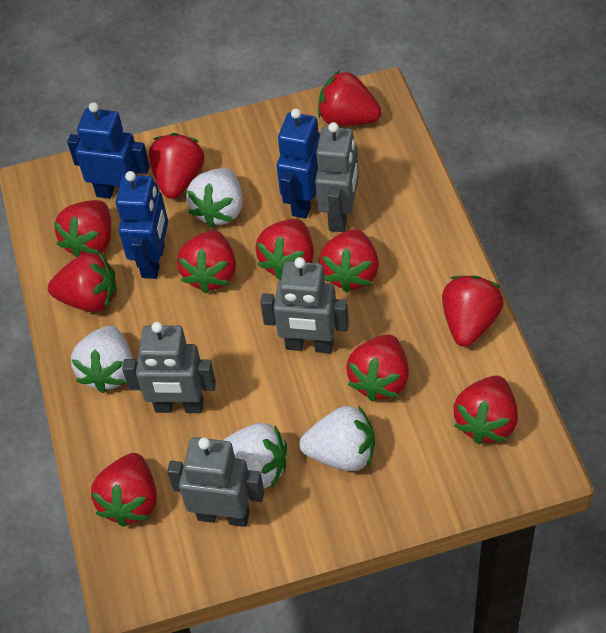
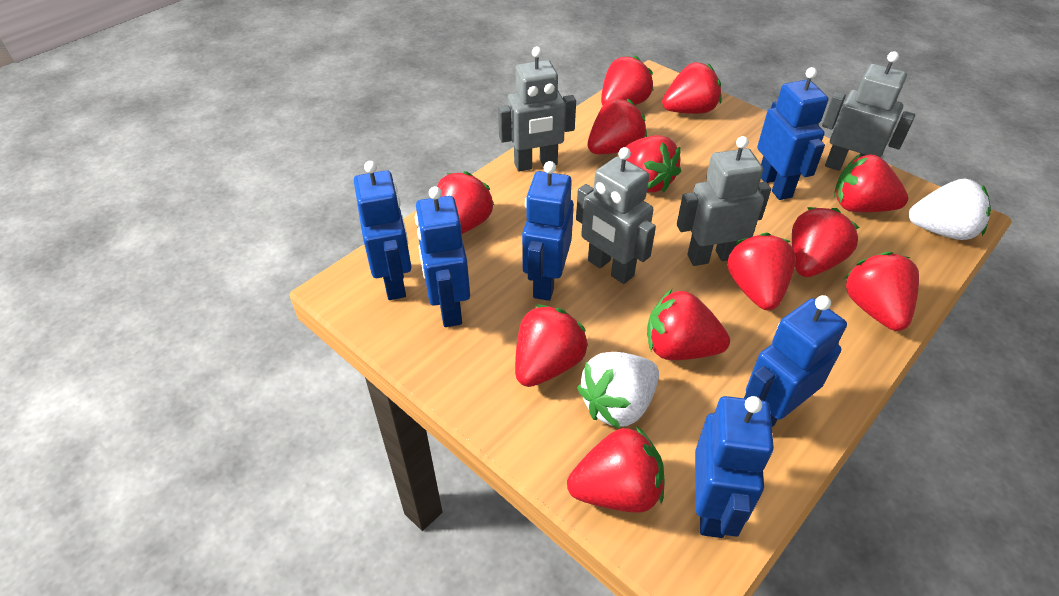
blue robot: 3 -> 6
red strawberry: 11 -> 12
white strawberry: 4 -> 2

